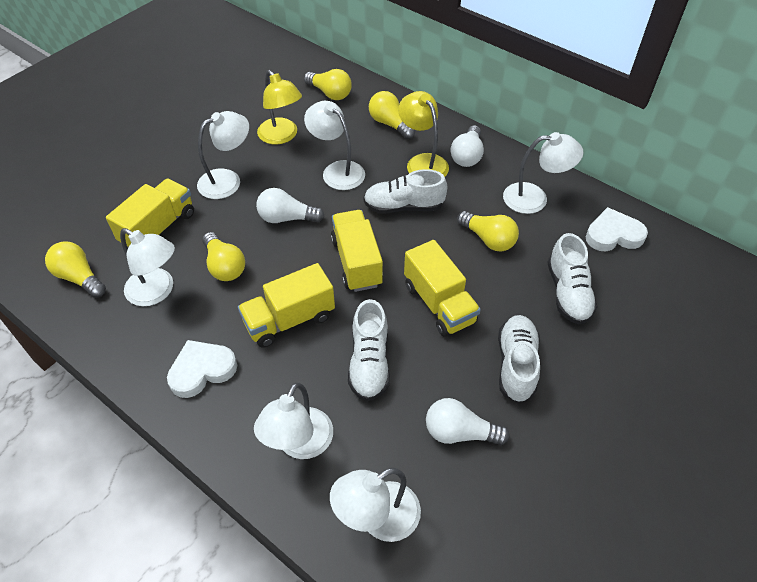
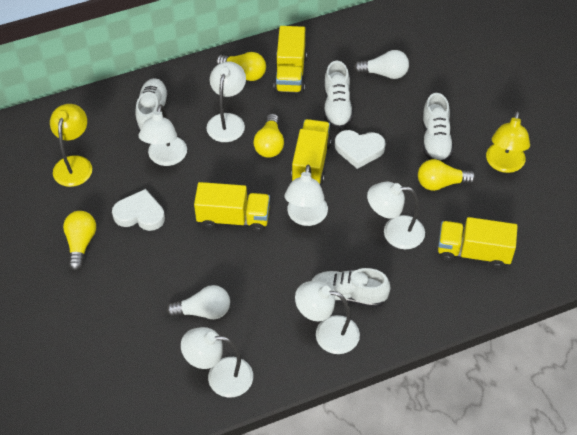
white light bulb: 3 -> 2
yellow light bulb: 5 -> 4

